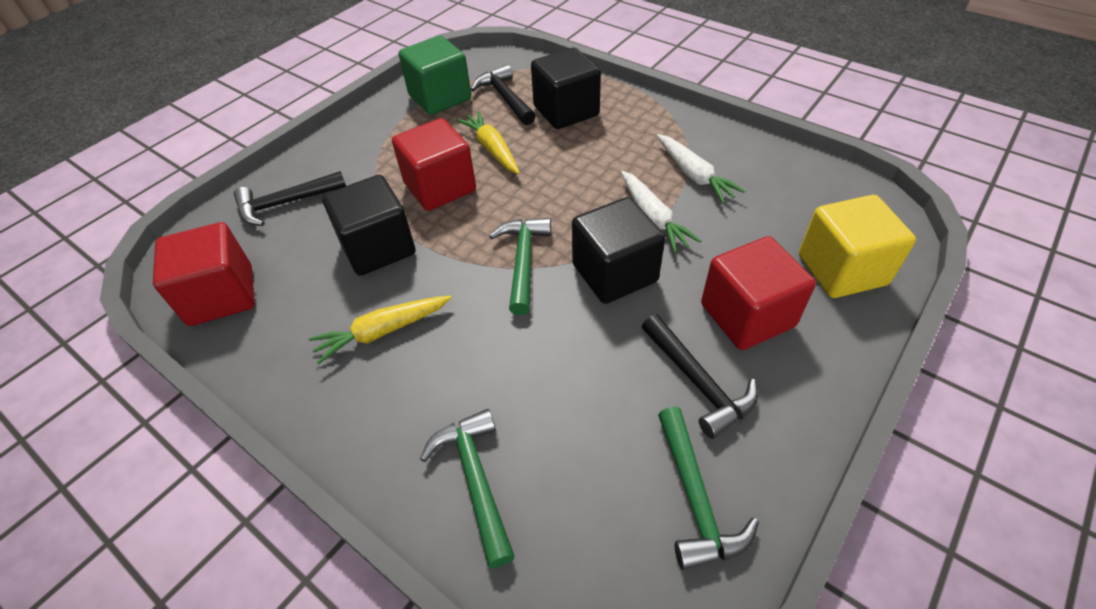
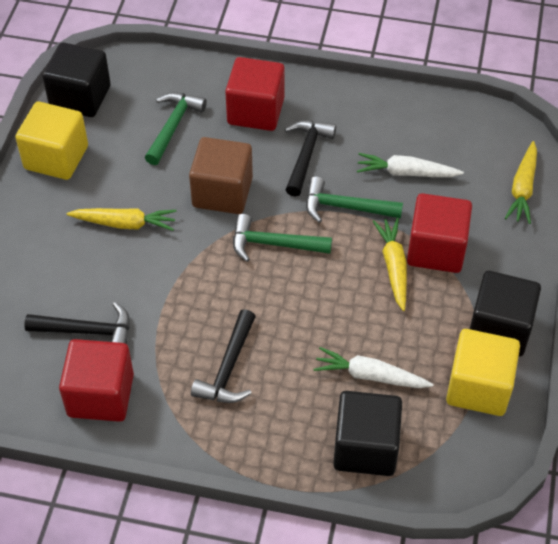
brown cube: 0 -> 1
green cube: 1 -> 0
yellow carrot: 2 -> 3
yellow cube: 1 -> 2

